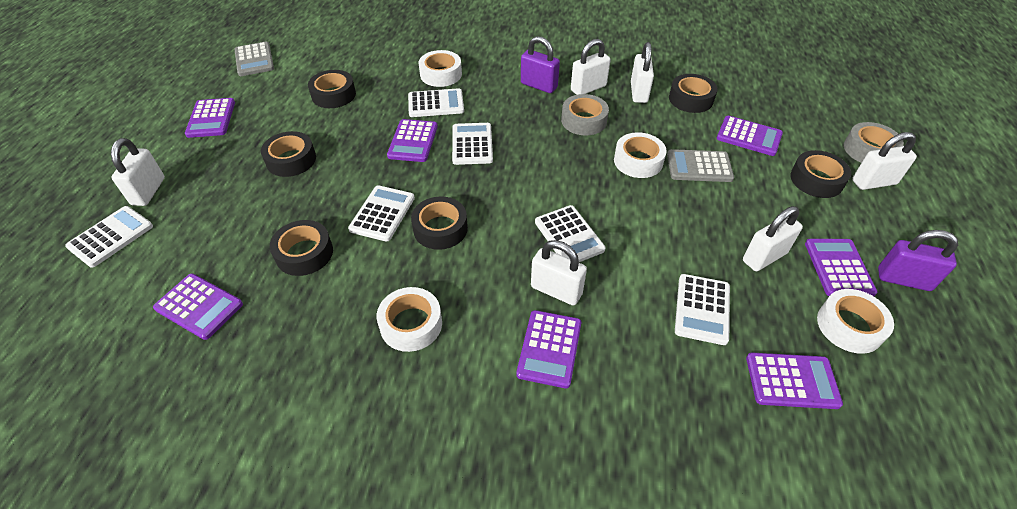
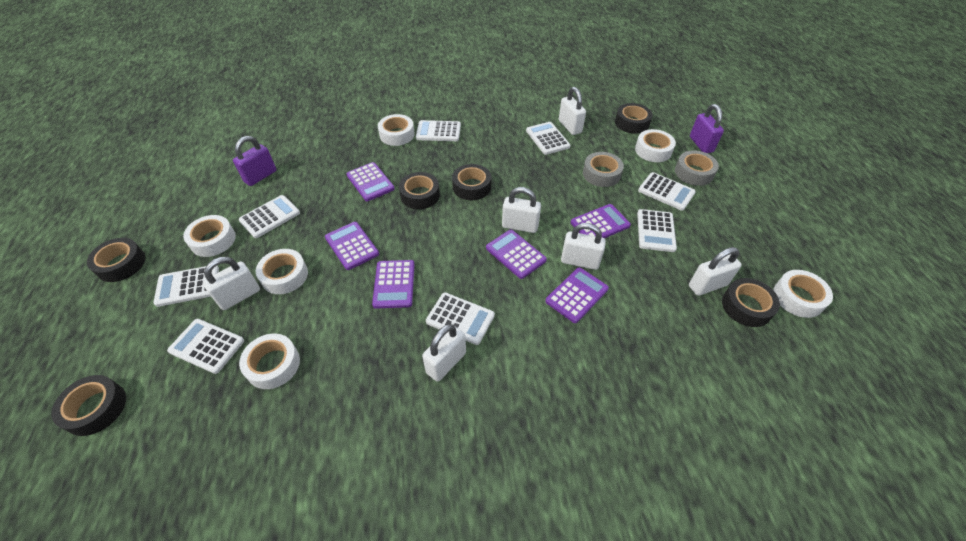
grey calculator: 2 -> 0
purple calculator: 7 -> 6
white calculator: 6 -> 8
white tape: 4 -> 6

